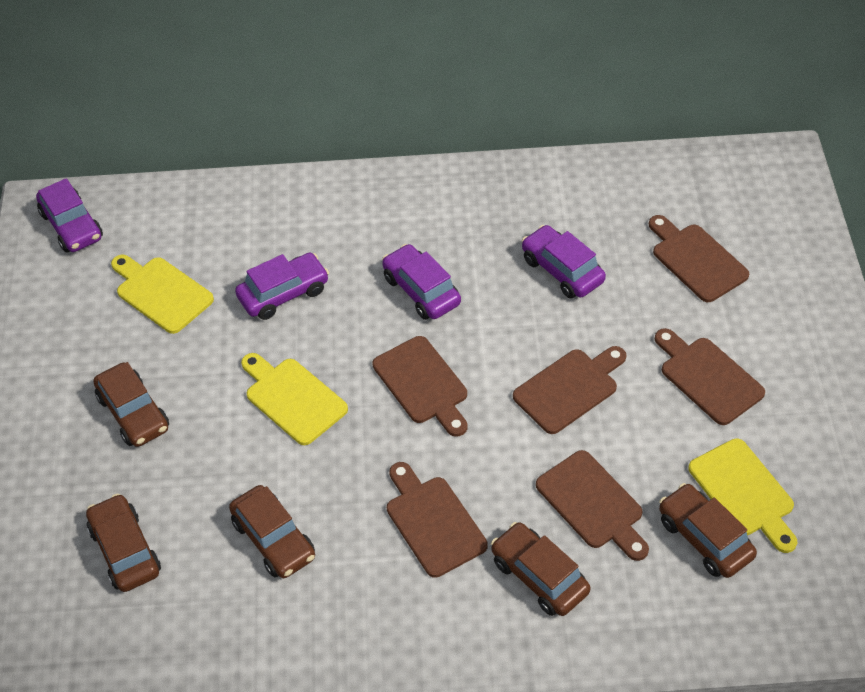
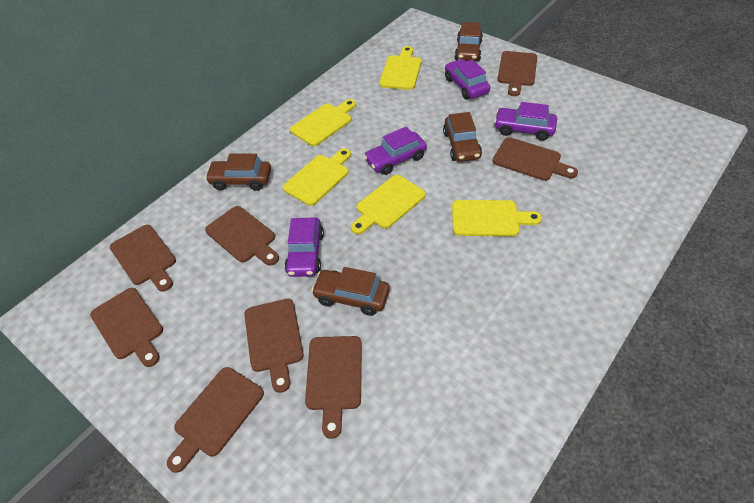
brown car: 5 -> 4
brown cutting board: 6 -> 8
yellow cutting board: 3 -> 5

